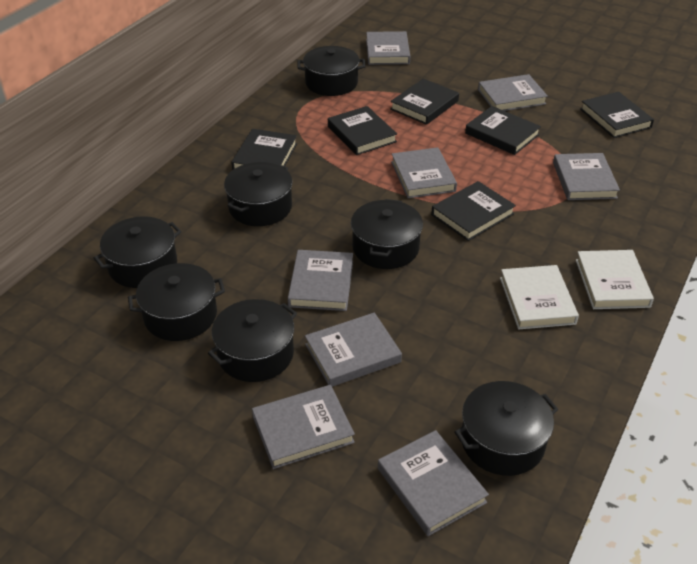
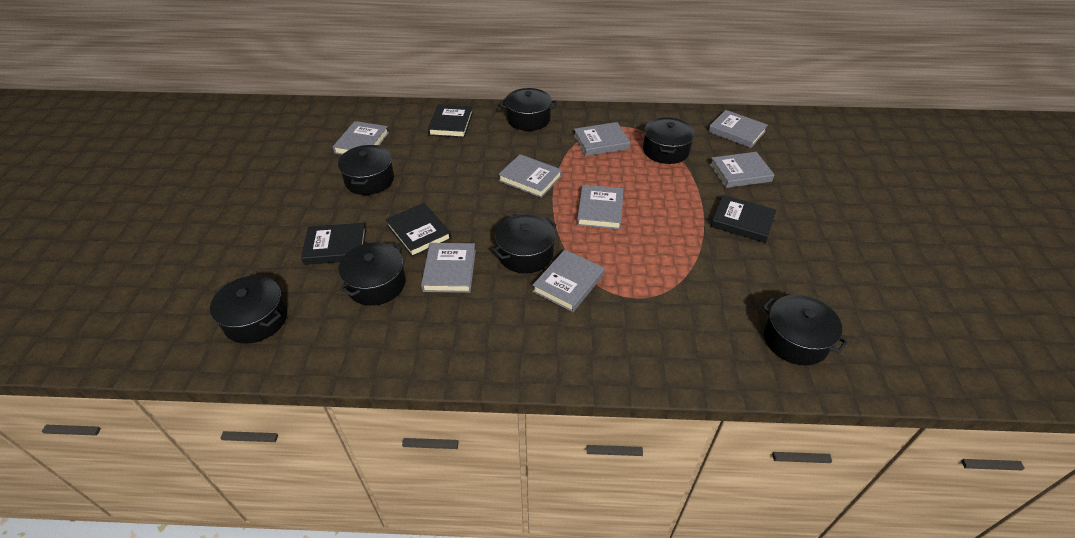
black book: 6 -> 4
white book: 2 -> 0

